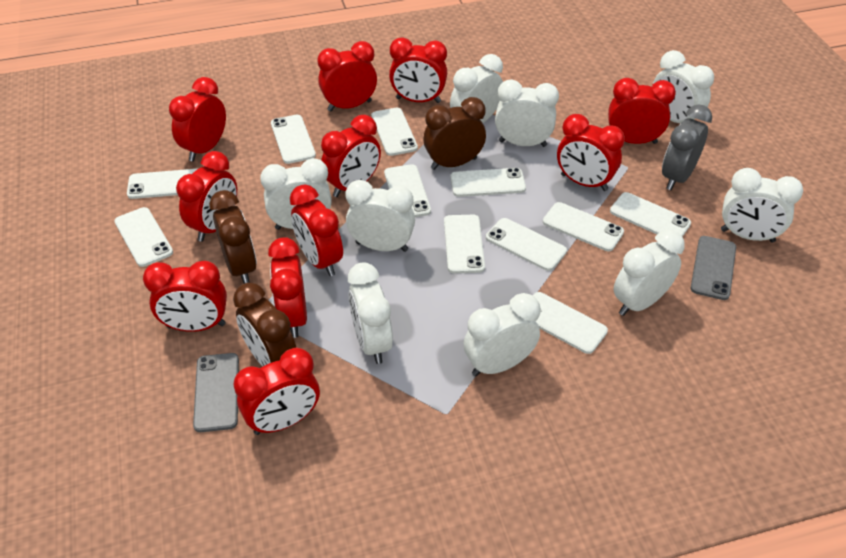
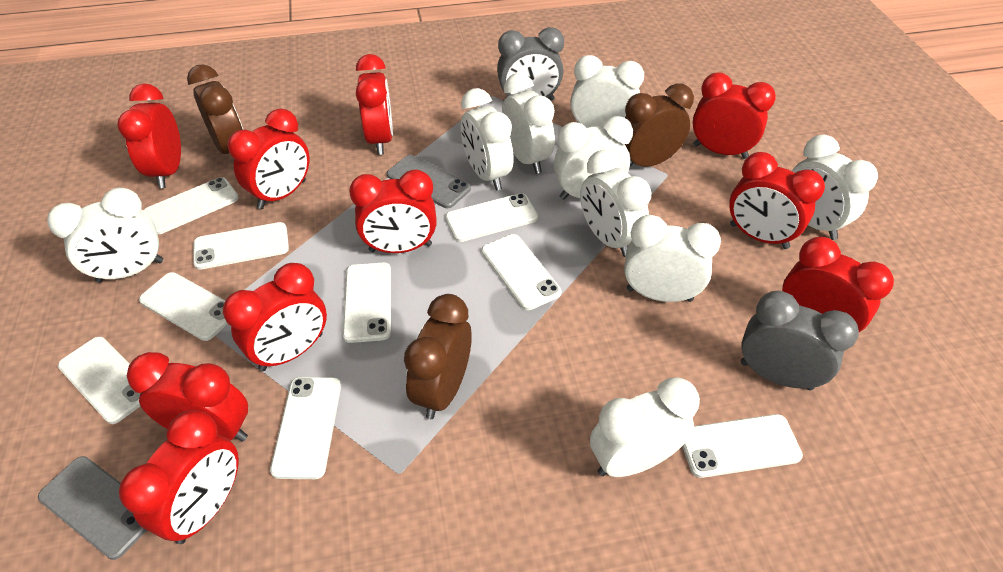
grey clock: 1 -> 2
red clock: 11 -> 10
white phone: 11 -> 9

